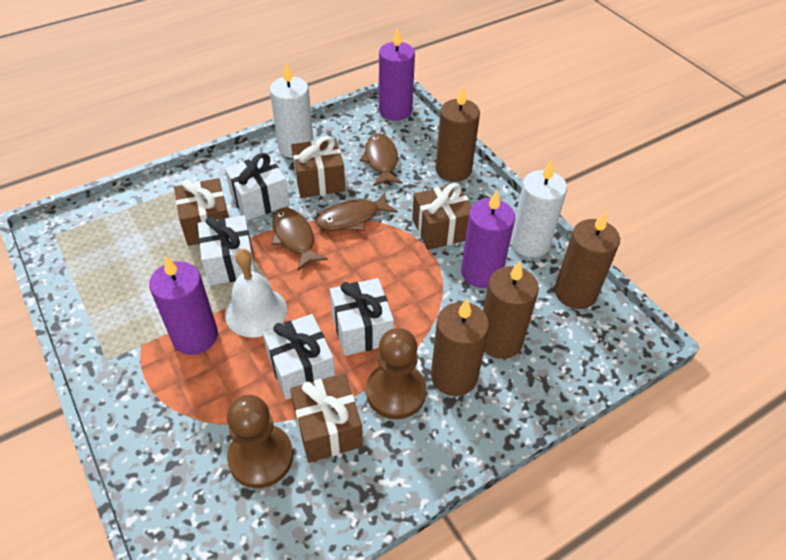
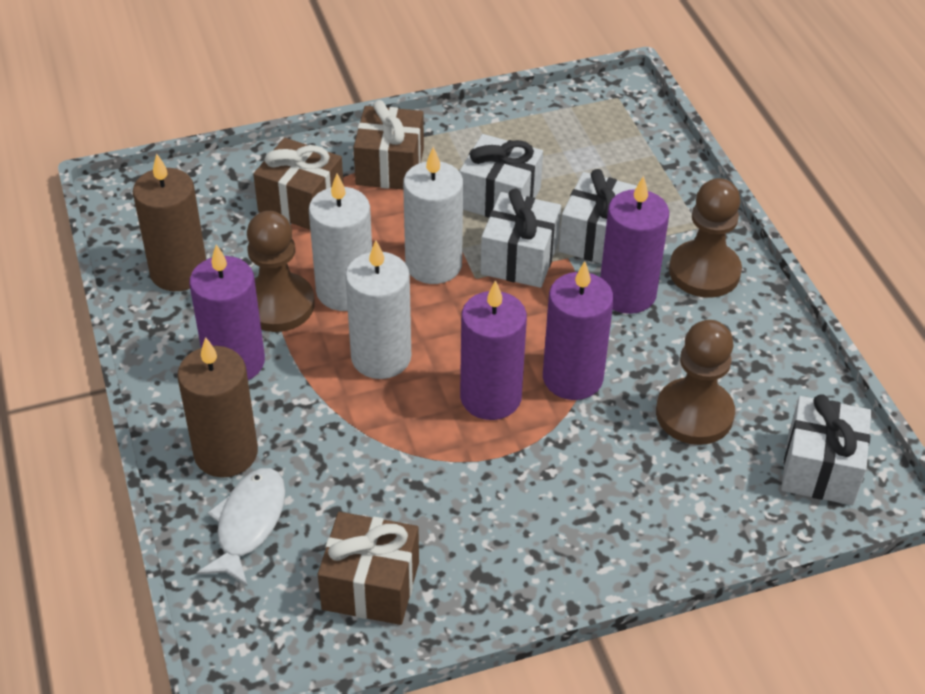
brown candle: 4 -> 2
brown fish: 3 -> 0
brown gift: 4 -> 3
brown pawn: 2 -> 3
purple candle: 3 -> 4
white bell: 1 -> 0
white candle: 2 -> 3
white fish: 0 -> 1

